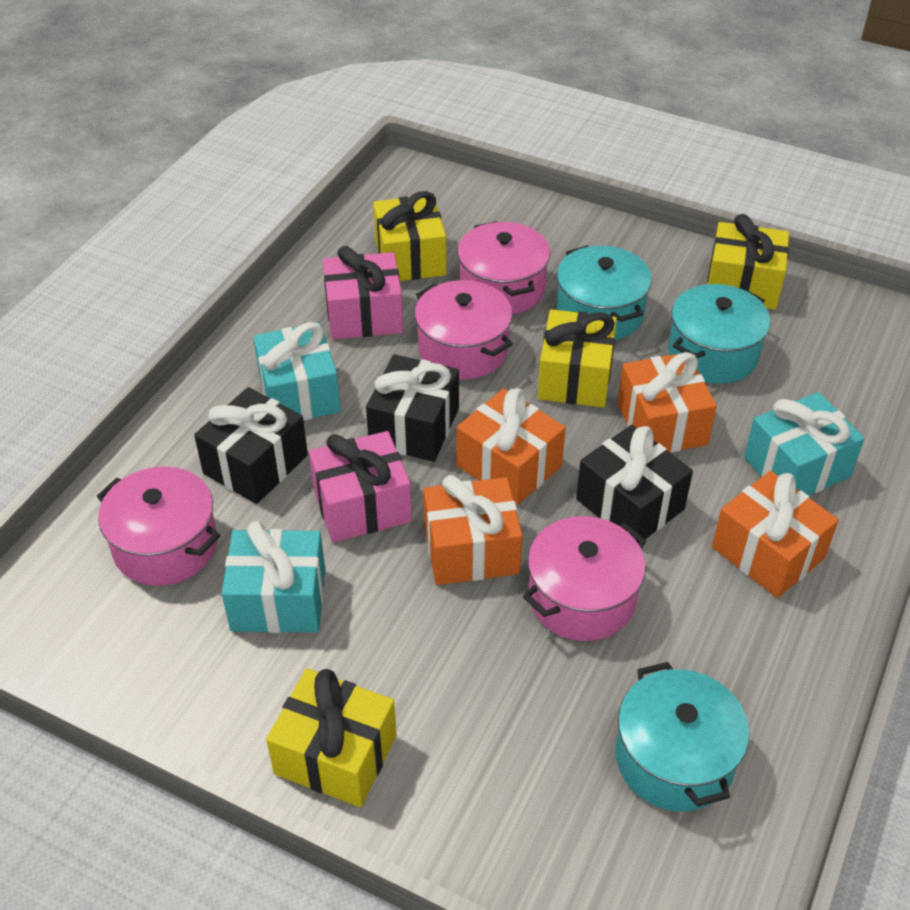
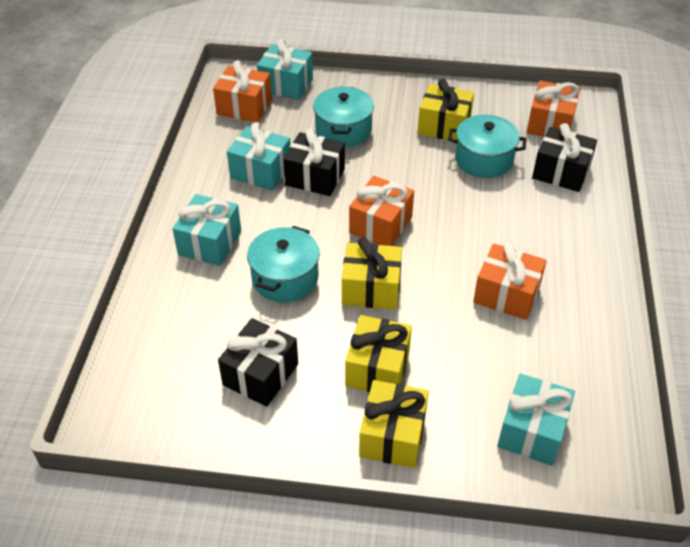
pink gift: 2 -> 0
pink pot: 4 -> 0
turquoise gift: 3 -> 4

